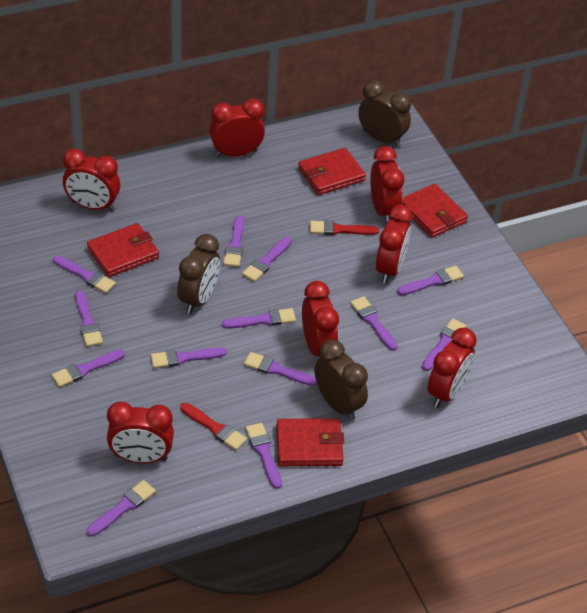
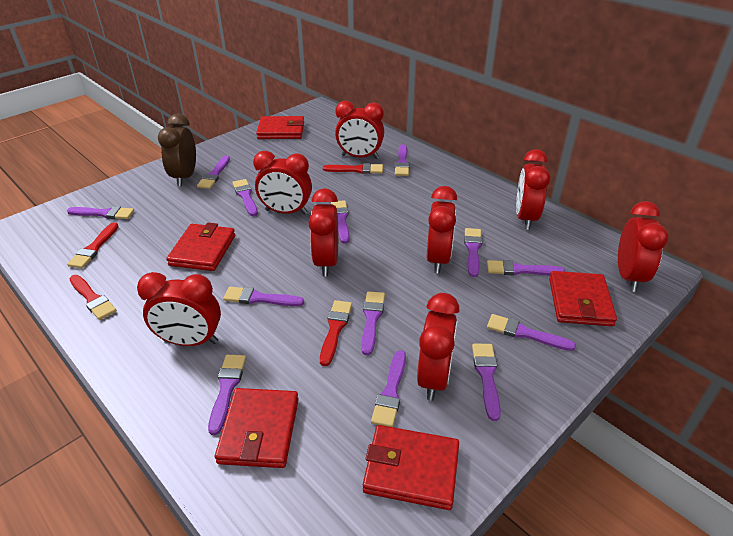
brown clock: 3 -> 1
red brush: 2 -> 4
red clock: 7 -> 8
red wallet: 4 -> 5

